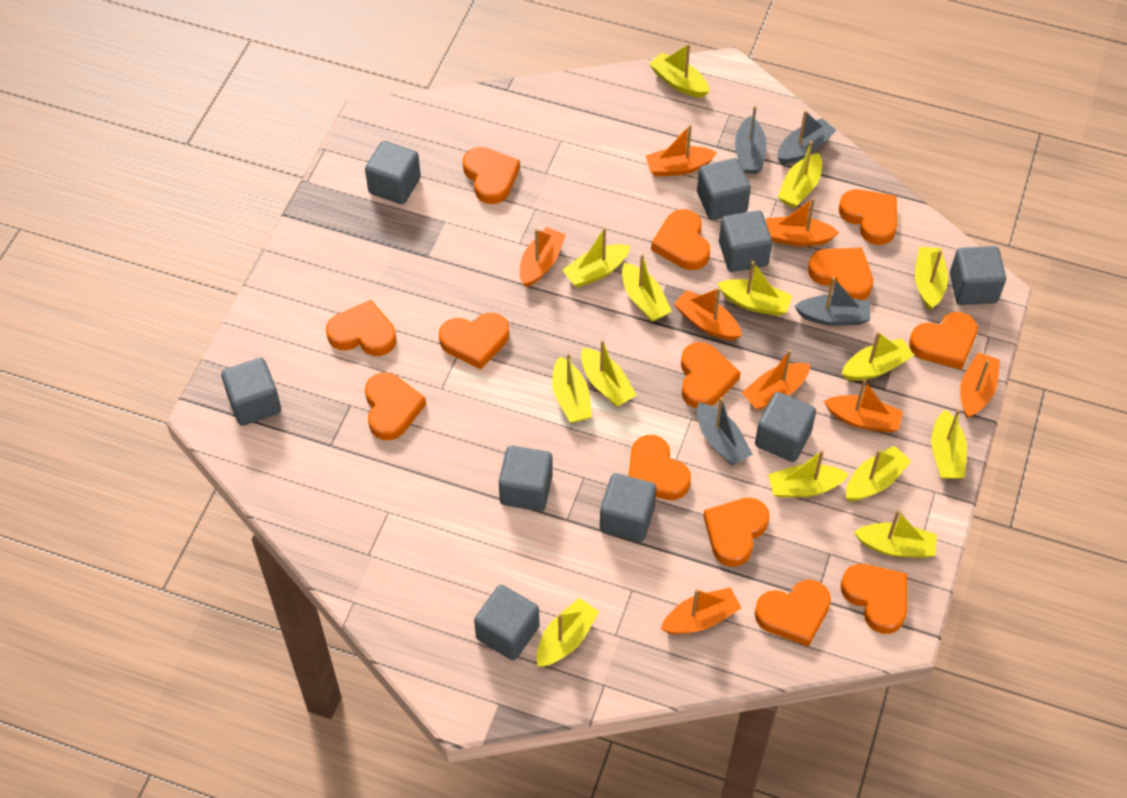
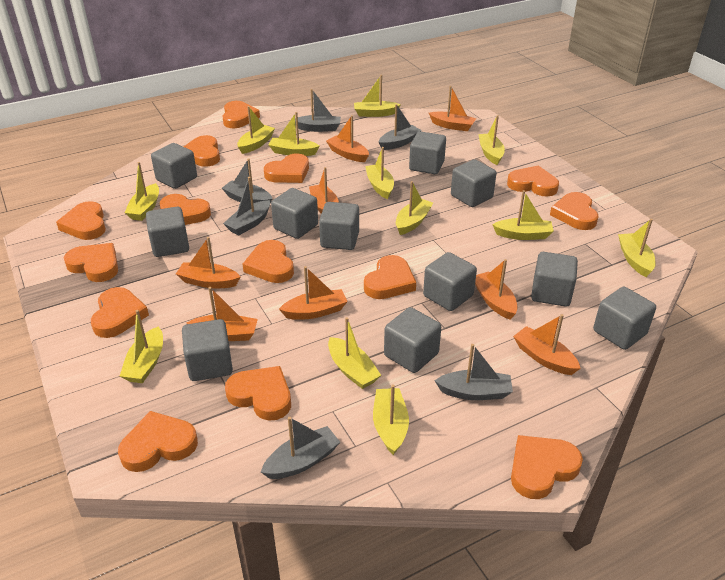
grey boat: 4 -> 6
grey cube: 9 -> 11
orange heart: 13 -> 14
yellow boat: 14 -> 12

